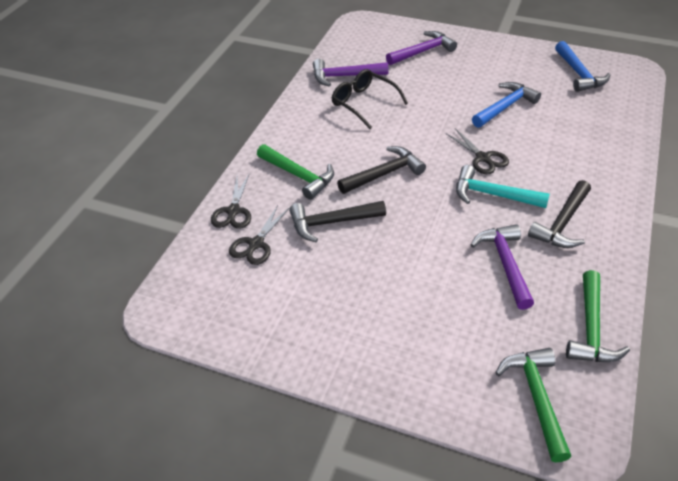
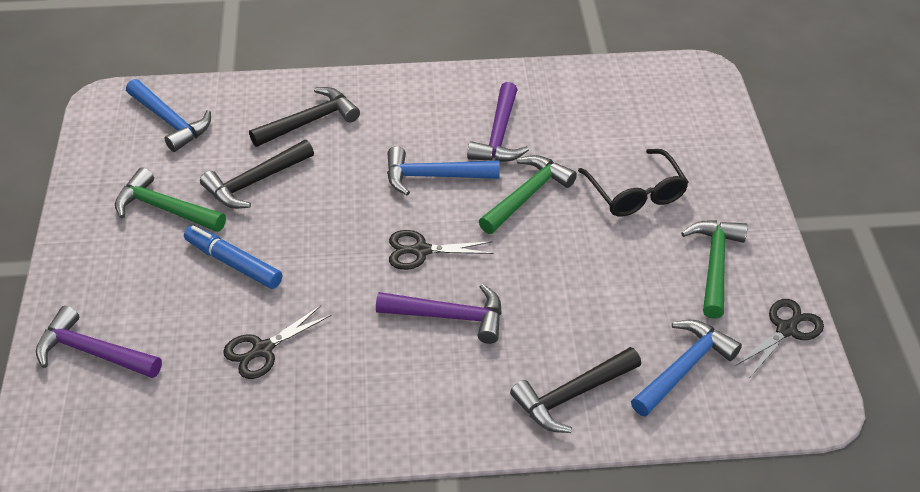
blue hammer: 2 -> 3
blue marker: 0 -> 1
turquoise hammer: 1 -> 0

